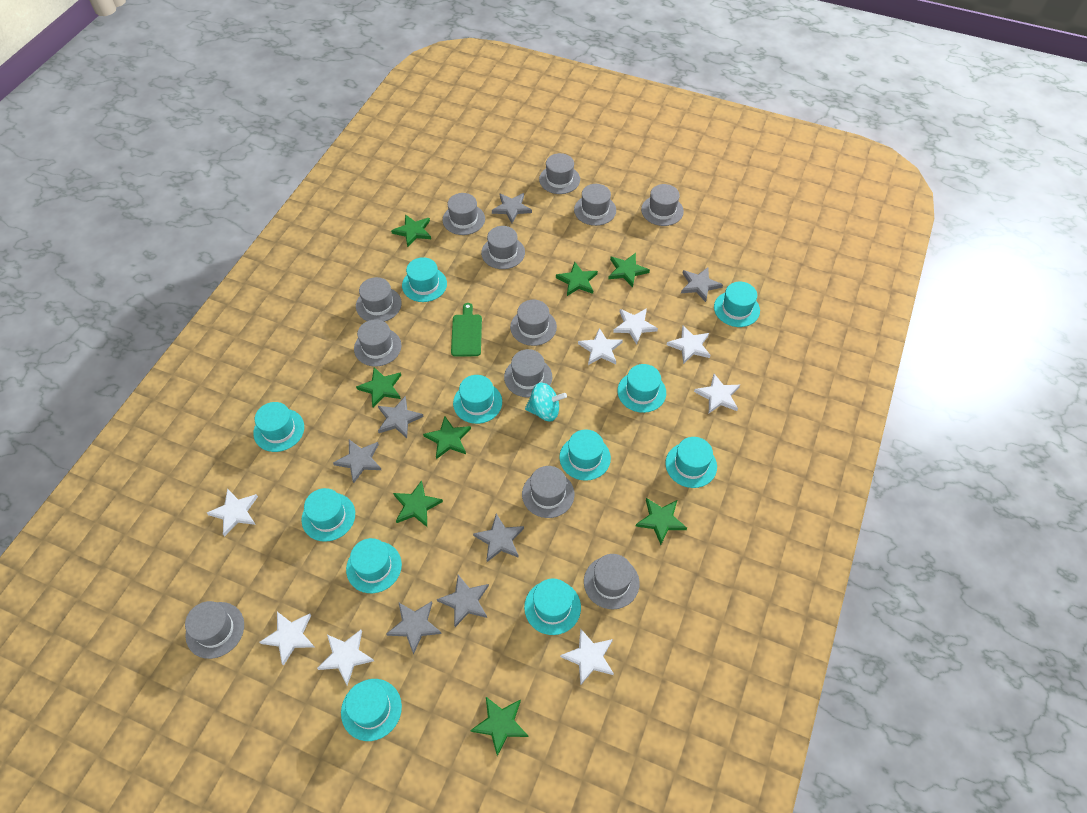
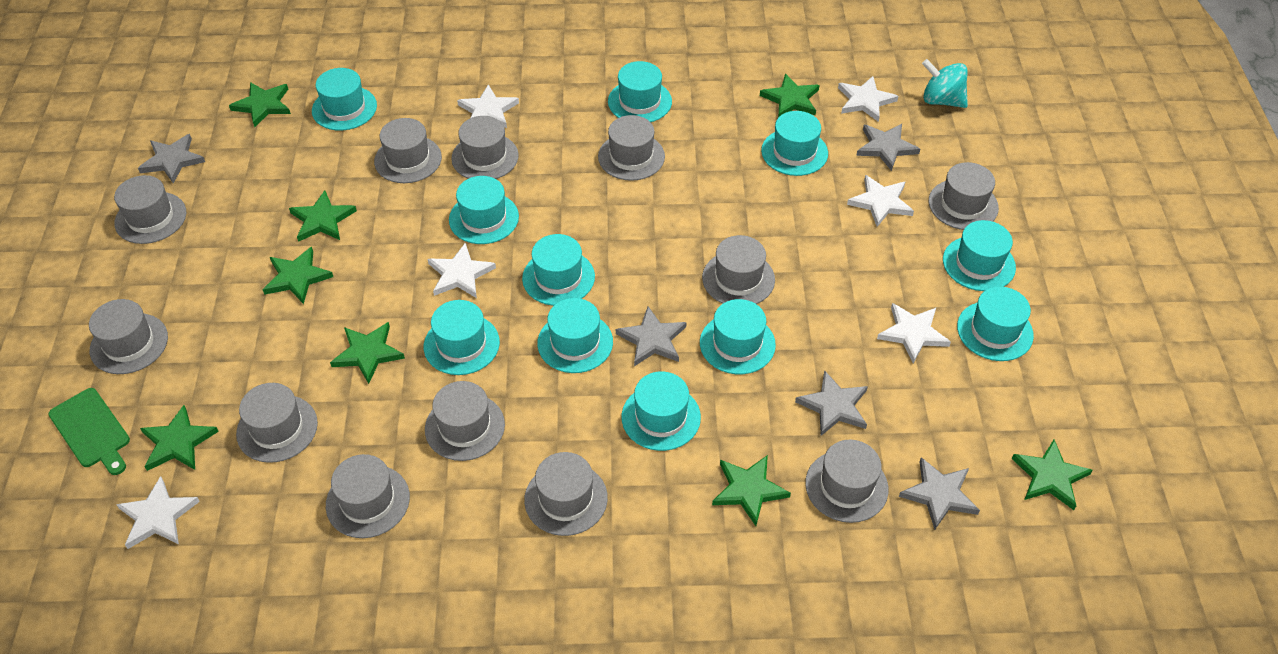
grey star: 7 -> 5
white star: 8 -> 6

